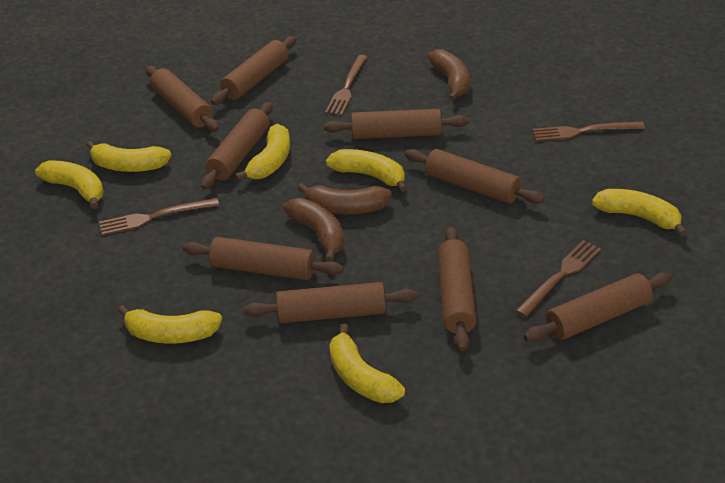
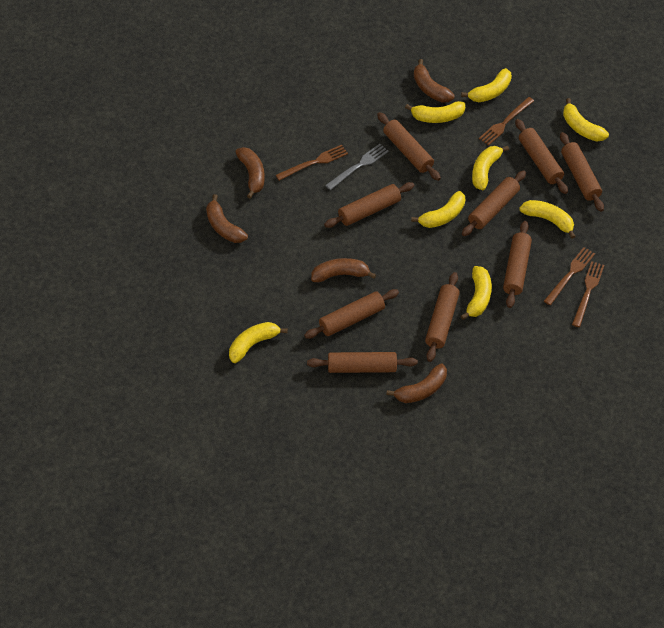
brown banana: 3 -> 5
grey fork: 0 -> 1
yellow banana: 7 -> 8

